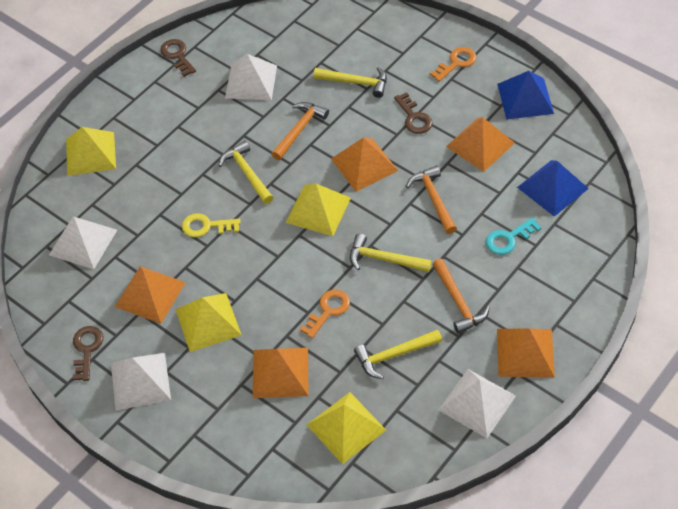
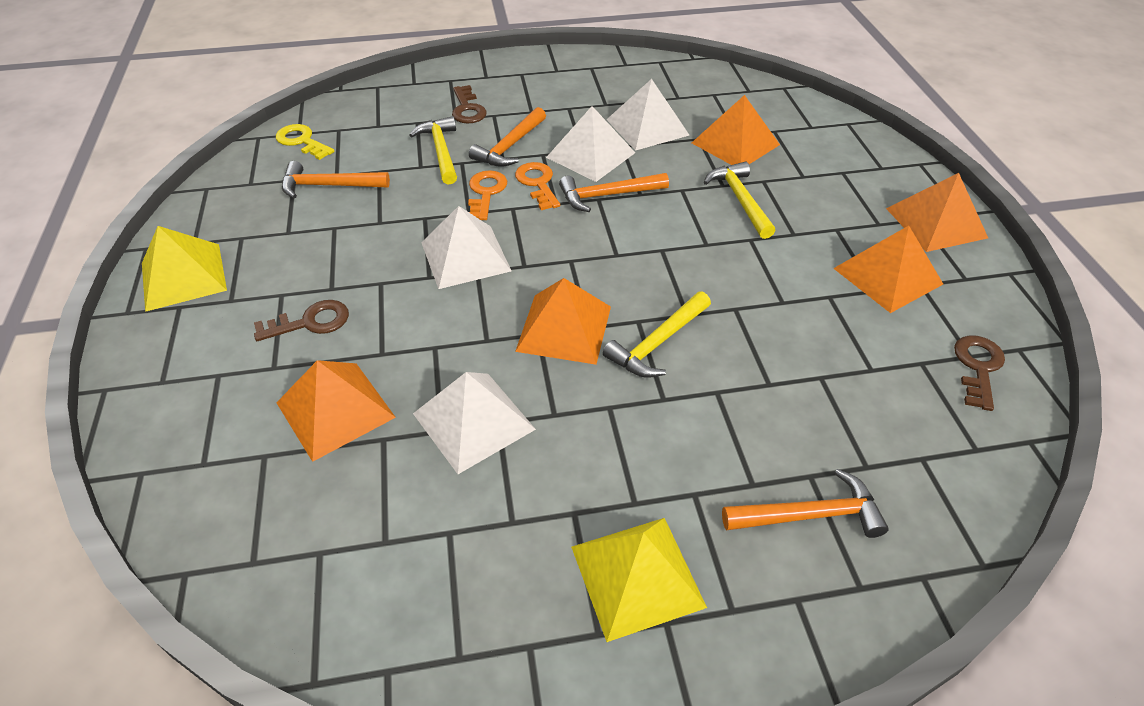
blue pyramid: 2 -> 0
orange hammer: 3 -> 4
turquoise key: 1 -> 0
yellow hammer: 4 -> 3
yellow pyramid: 4 -> 2

